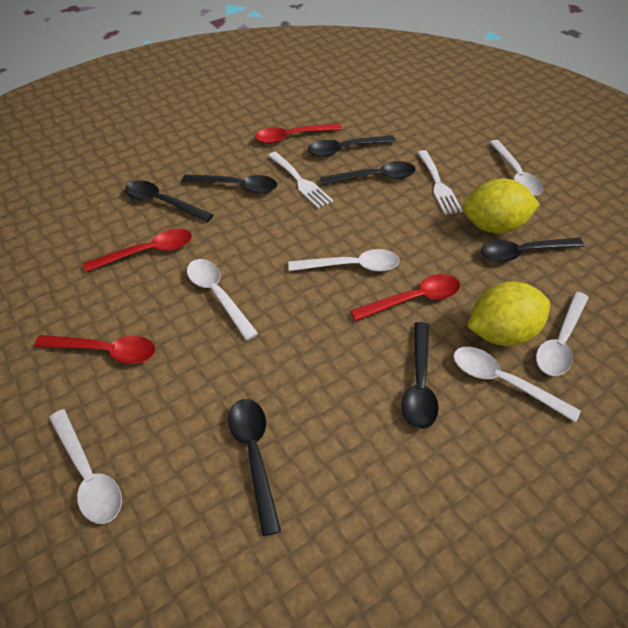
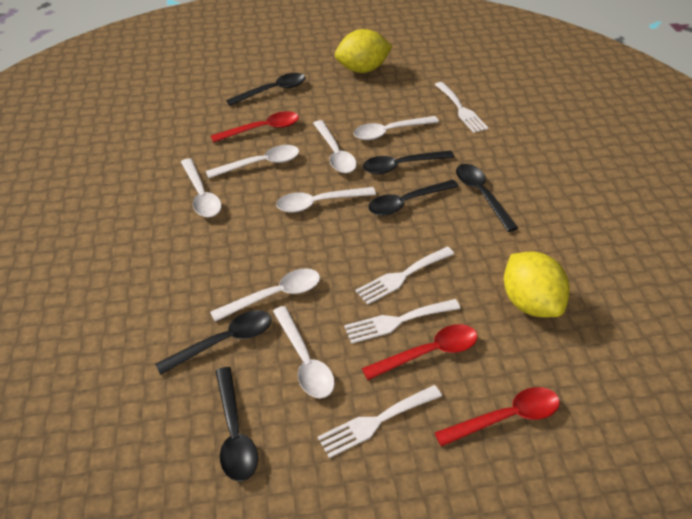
black spoon: 7 -> 6
red spoon: 4 -> 3
white fork: 2 -> 4
white spoon: 6 -> 7

